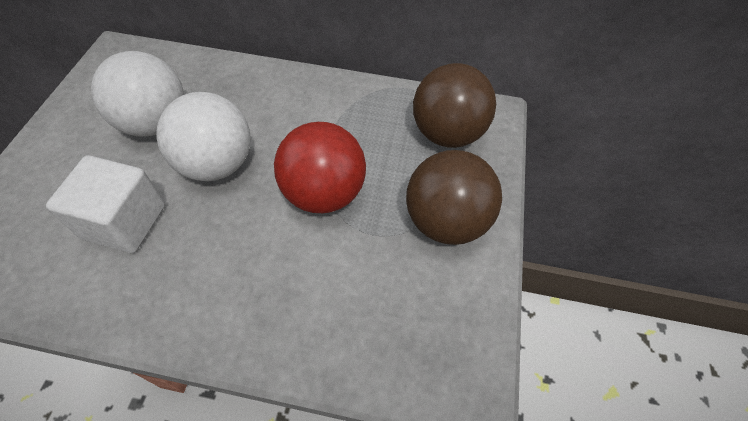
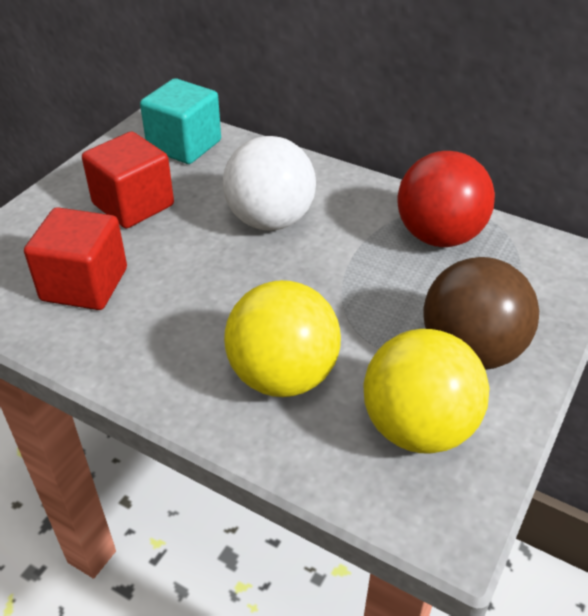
brown ball: 2 -> 1
red cube: 0 -> 2
turquoise cube: 0 -> 1
white ball: 2 -> 1
white cube: 1 -> 0
yellow ball: 0 -> 2

